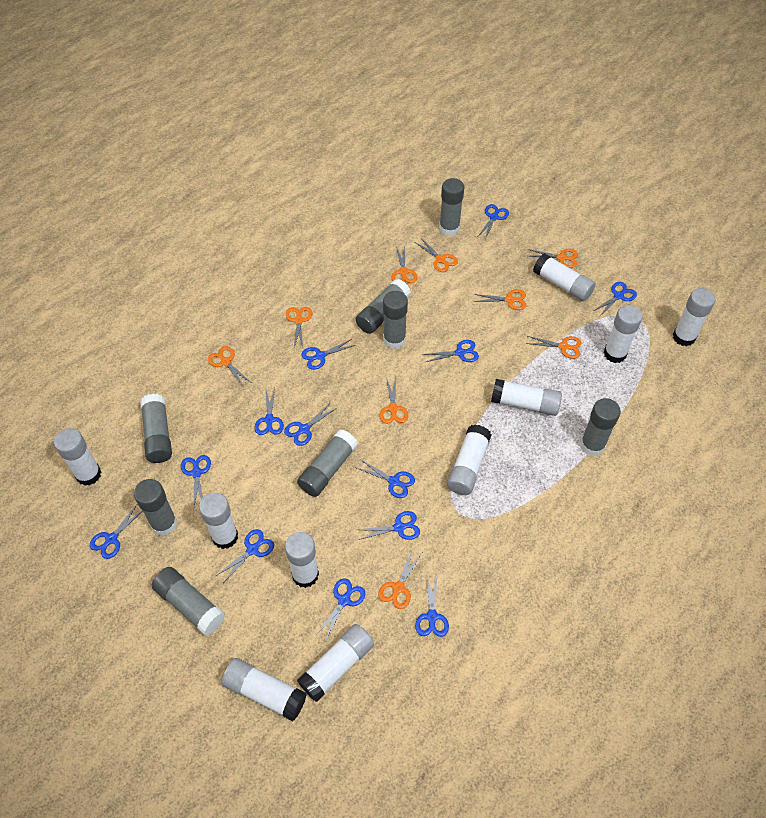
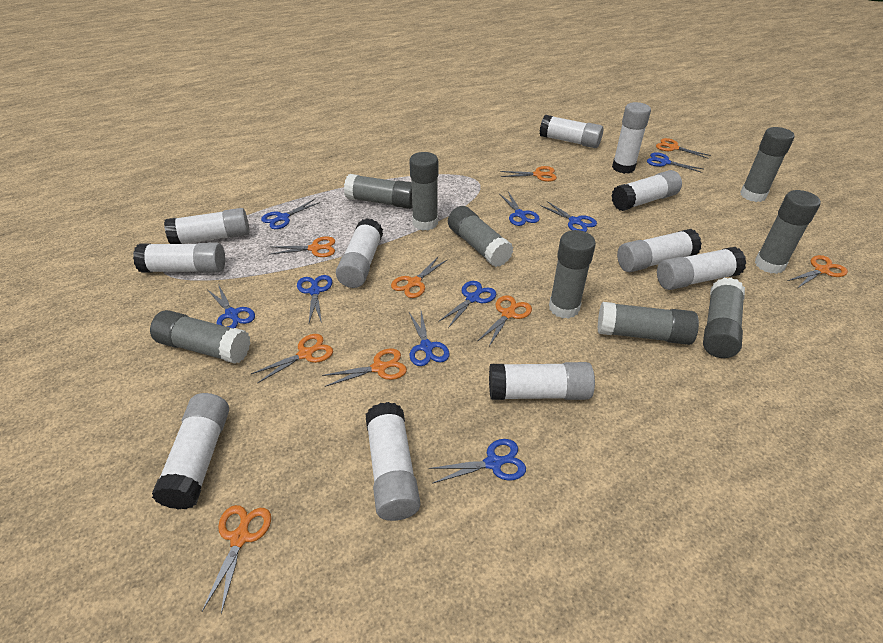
blue scissors: 13 -> 9
grey glue stick: 8 -> 9
white glue stick: 10 -> 11

